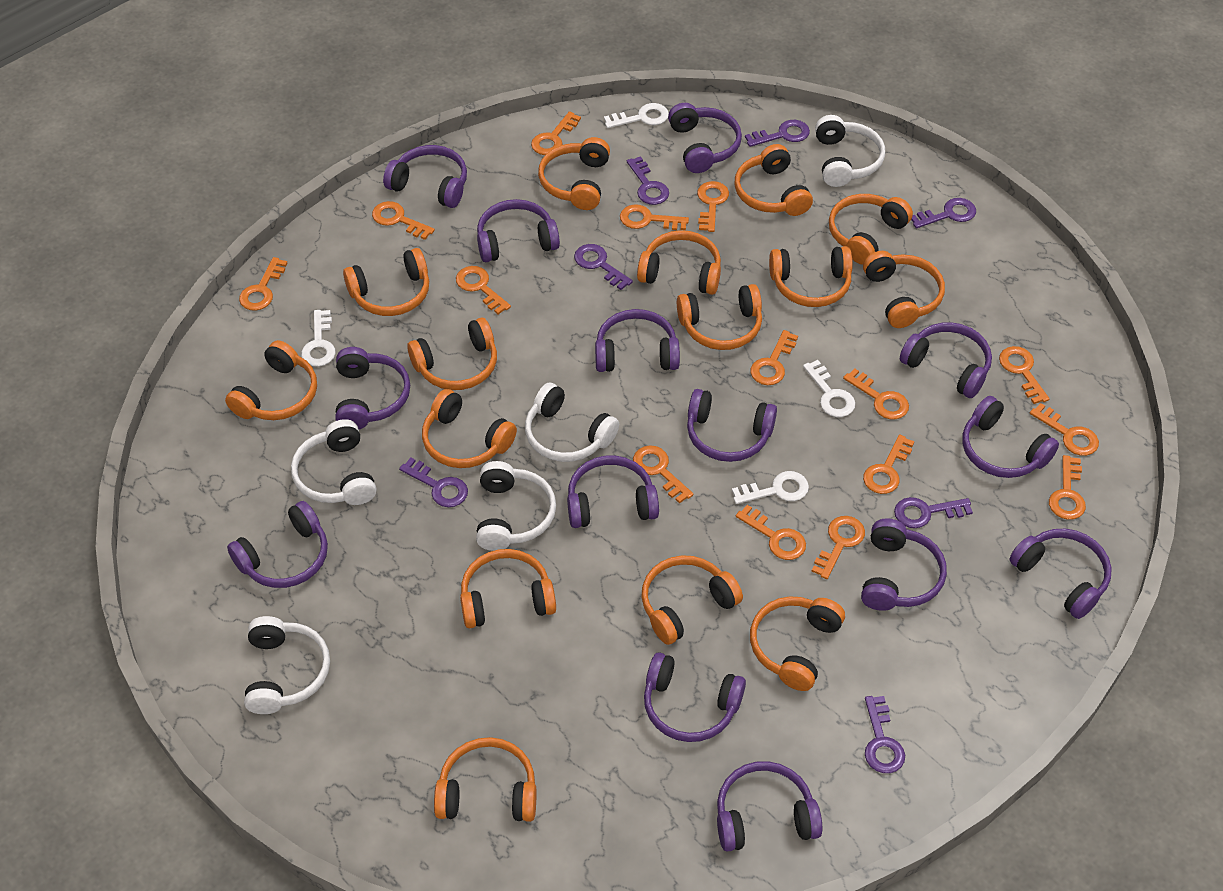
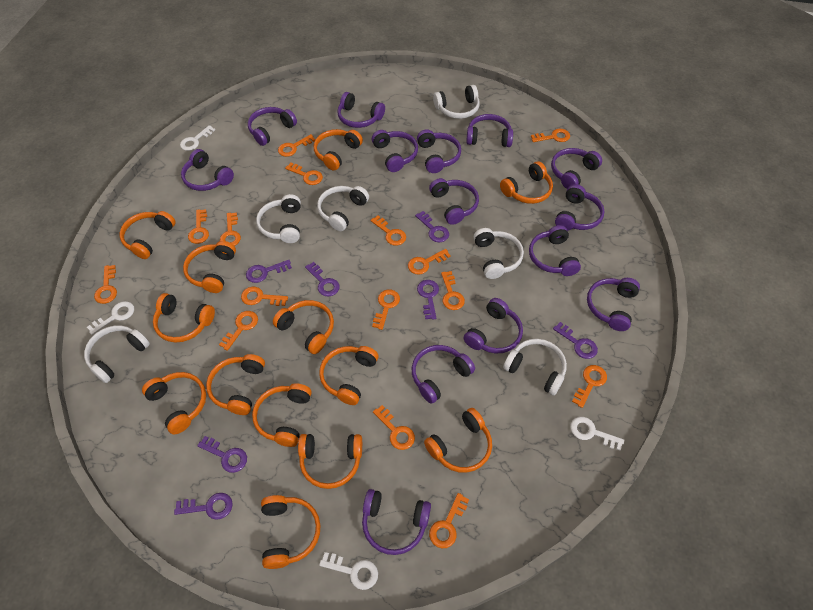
orange headphones: 15 -> 13
white headphones: 5 -> 6

